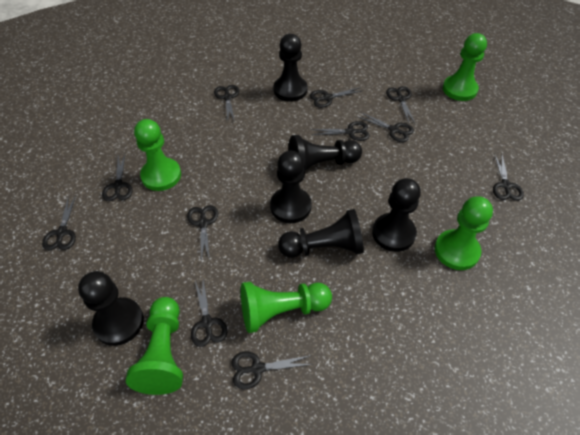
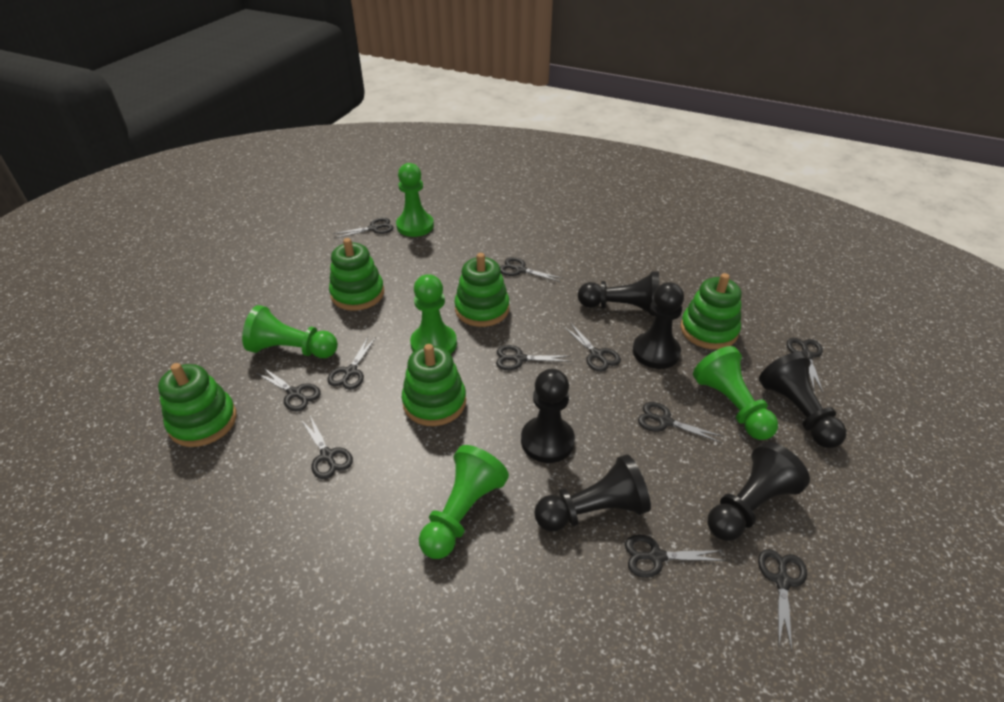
green stacking toy: 0 -> 5

